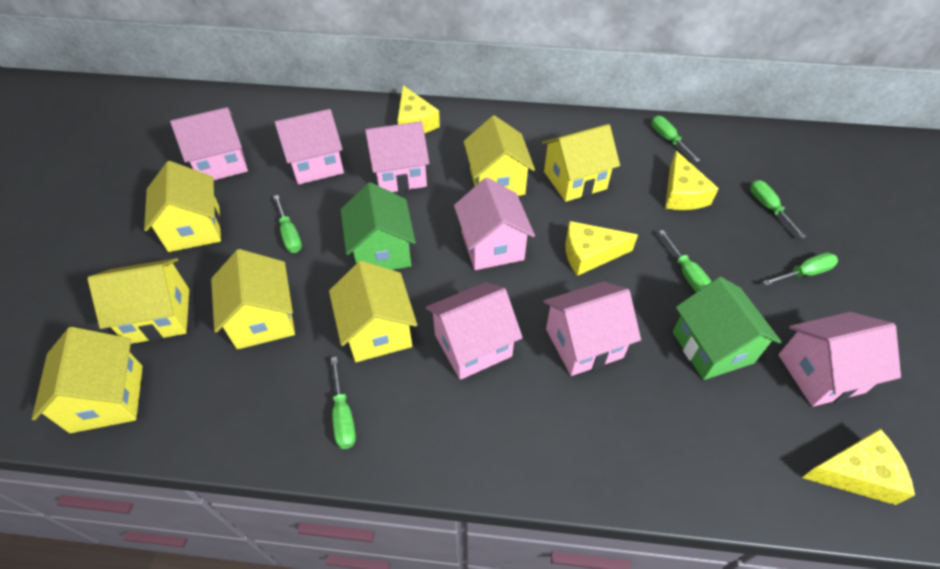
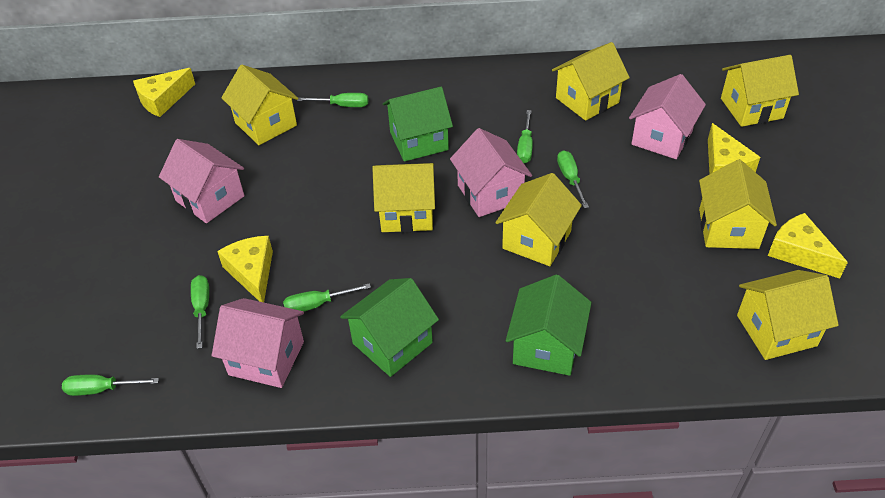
green house: 2 -> 3
pink house: 7 -> 4

